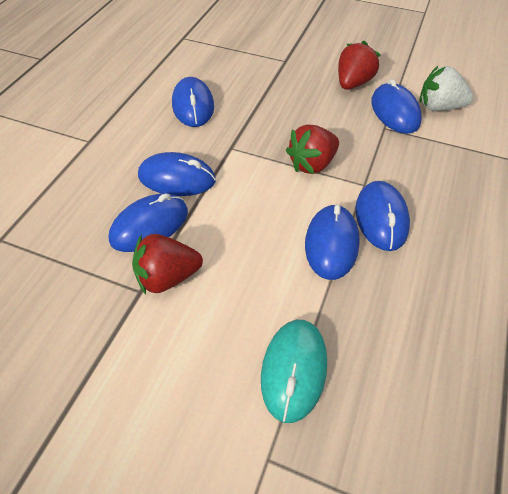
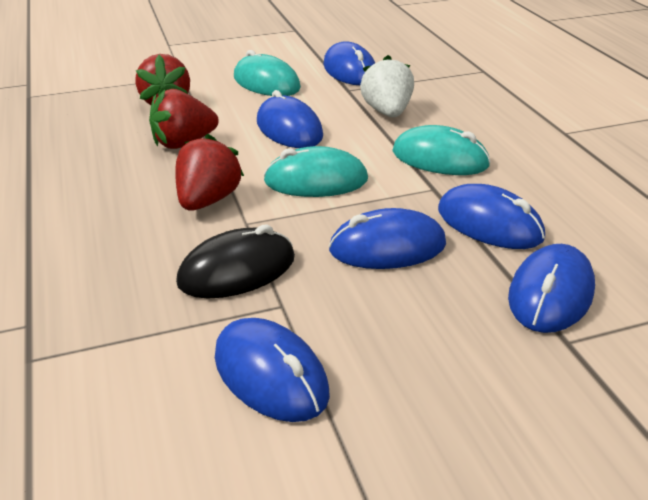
black mouse: 0 -> 1
turquoise mouse: 1 -> 3

